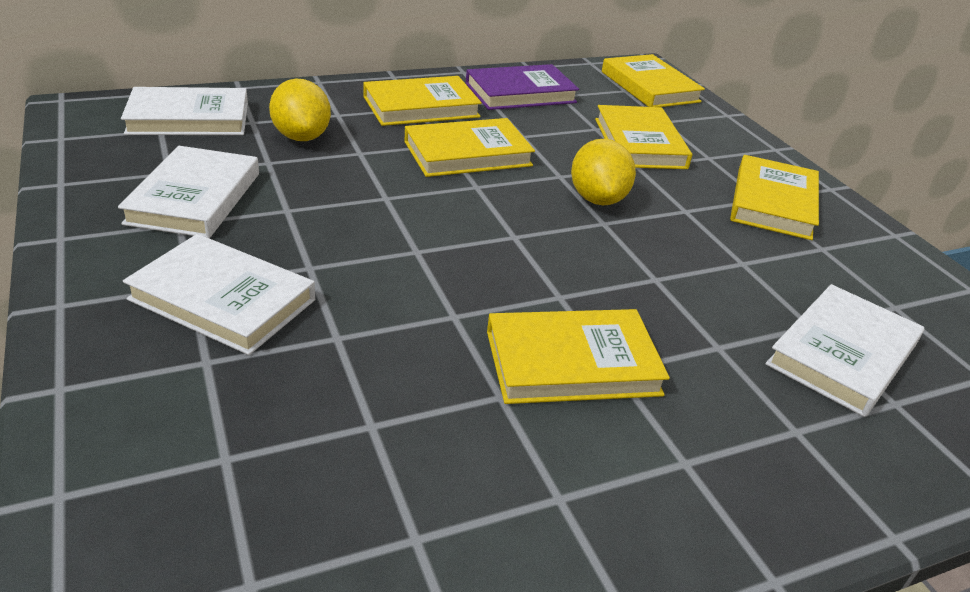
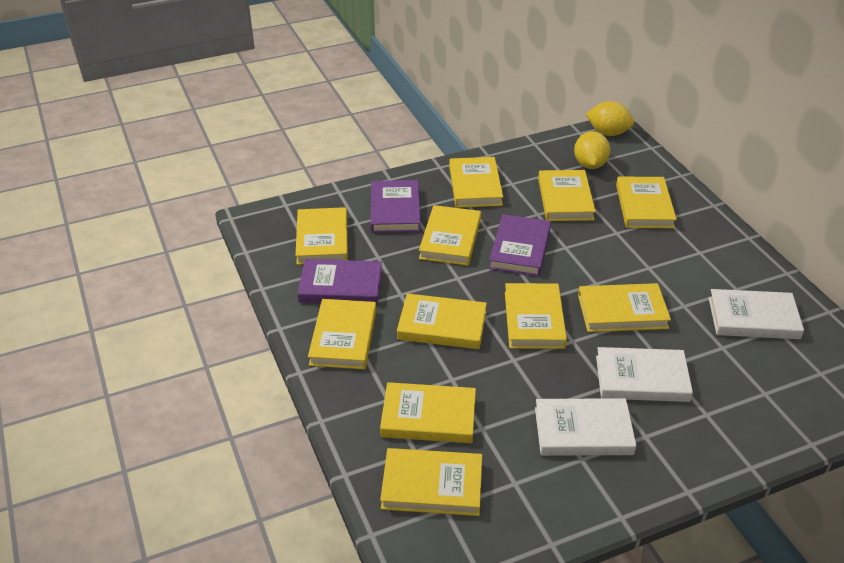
purple book: 1 -> 3
white book: 4 -> 3
yellow book: 6 -> 11

